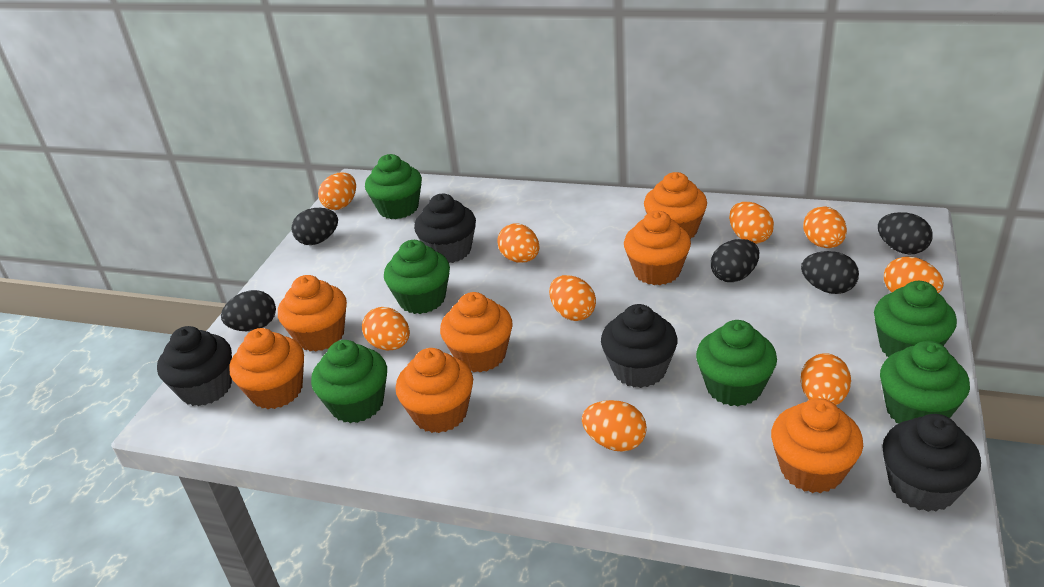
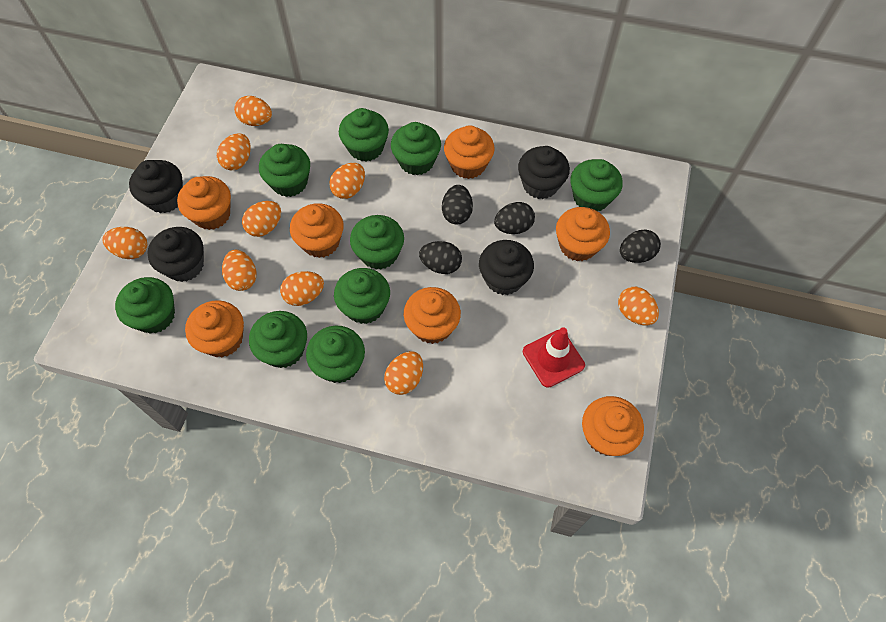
black egg: 5 -> 4
green cupcake: 6 -> 9
red traffic cone: 0 -> 1

